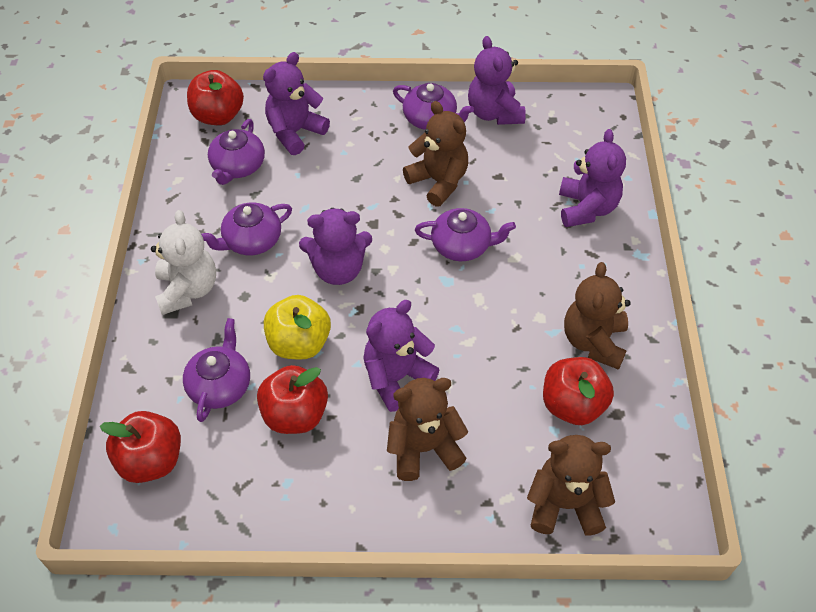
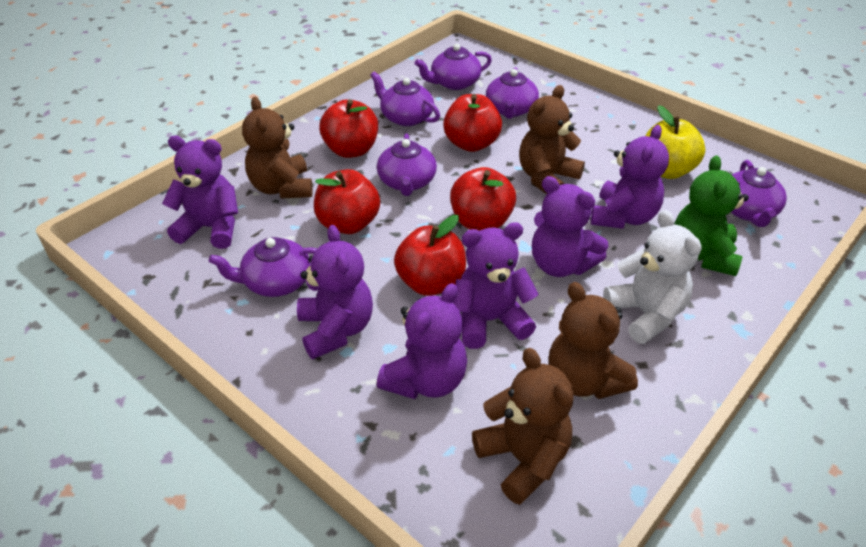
green teddy bear: 0 -> 1
purple teapot: 5 -> 6
purple teddy bear: 5 -> 6
red apple: 4 -> 5

